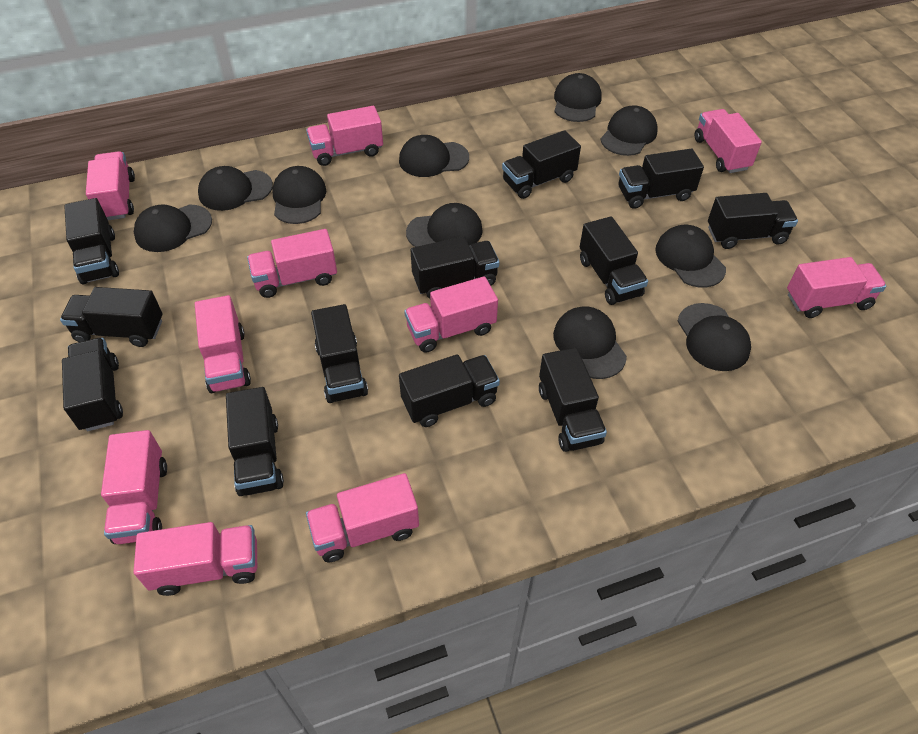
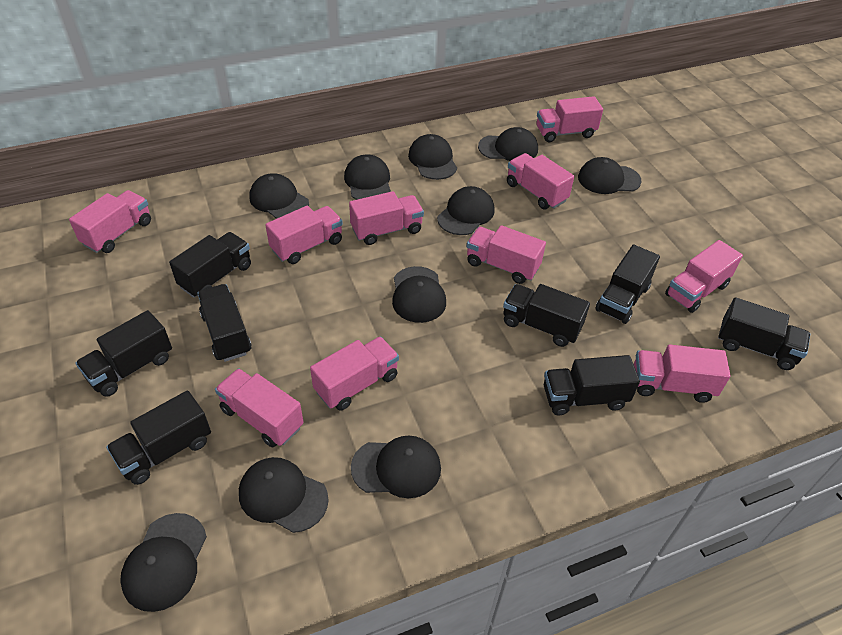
black truck: 12 -> 8

